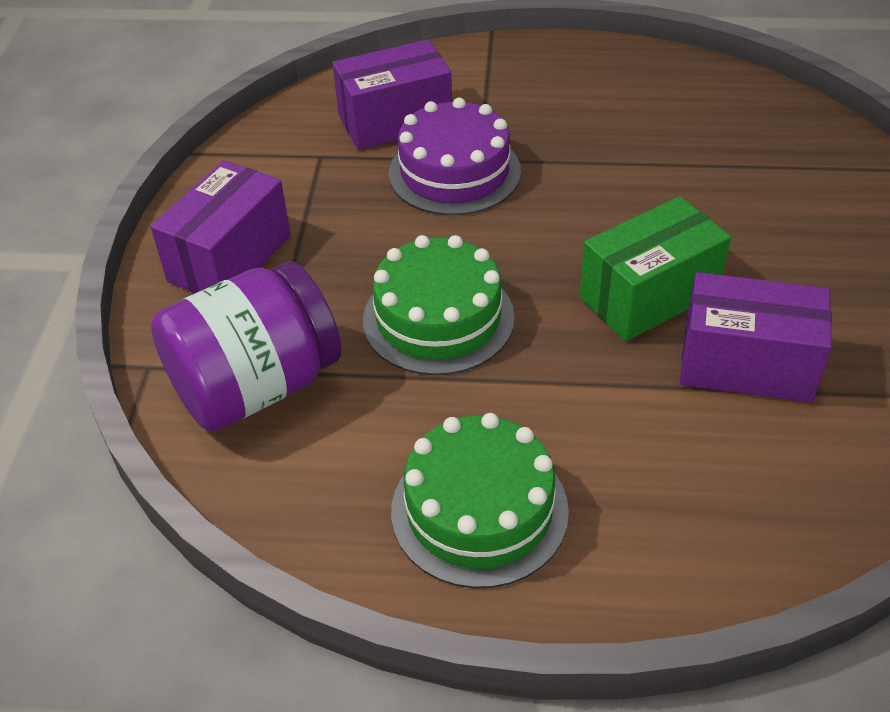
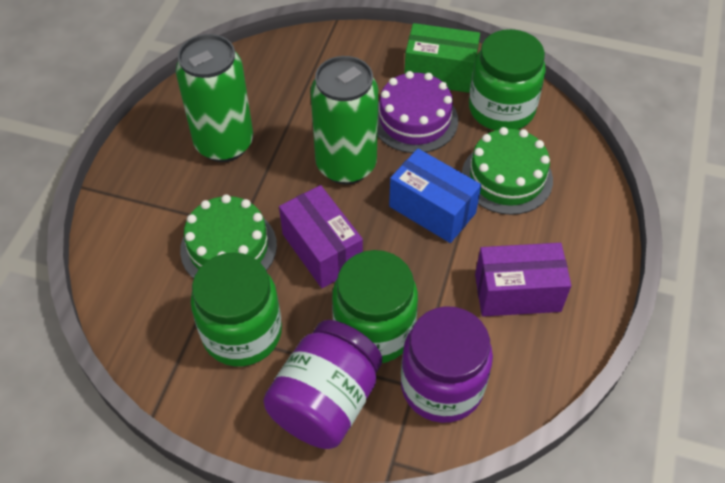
blue box: 0 -> 1
green can: 0 -> 2
green jar: 0 -> 3
purple box: 3 -> 2
purple jar: 1 -> 2

